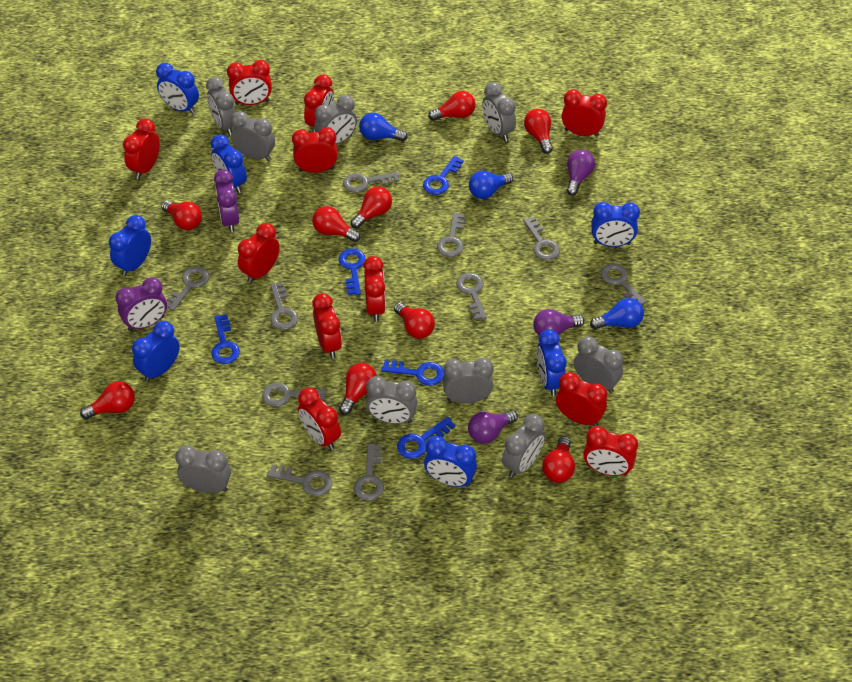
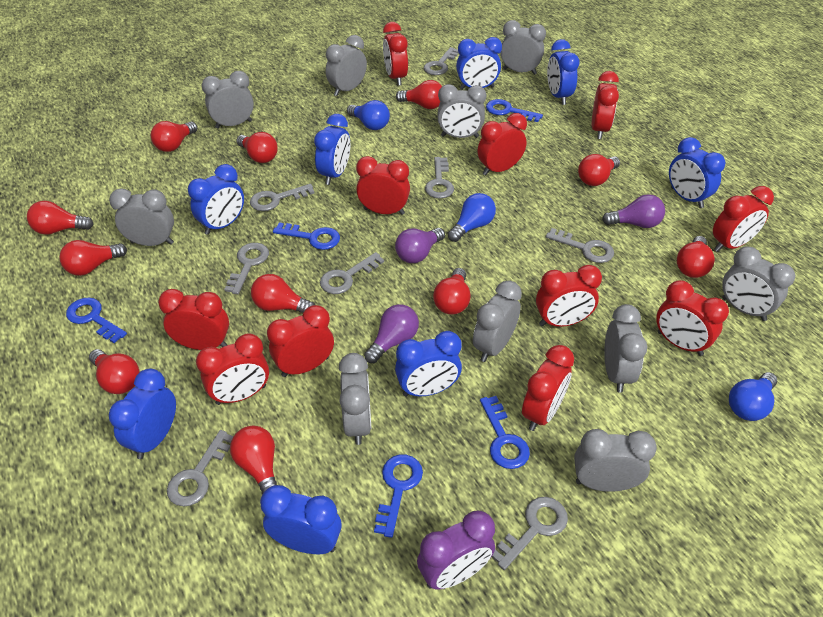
blue clock: 7 -> 8
grey clock: 9 -> 10
grey key: 10 -> 8
purple clock: 2 -> 1
red light bulb: 9 -> 11

